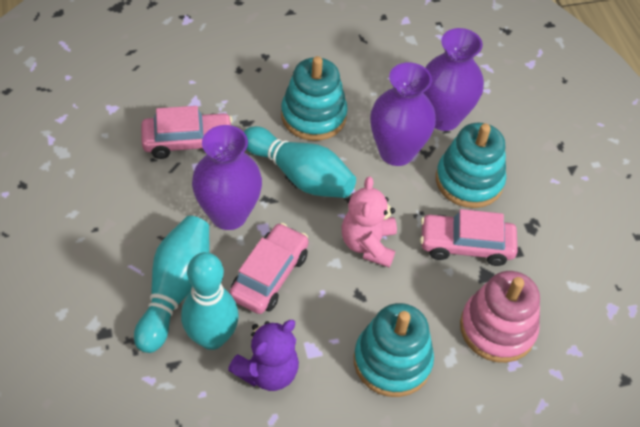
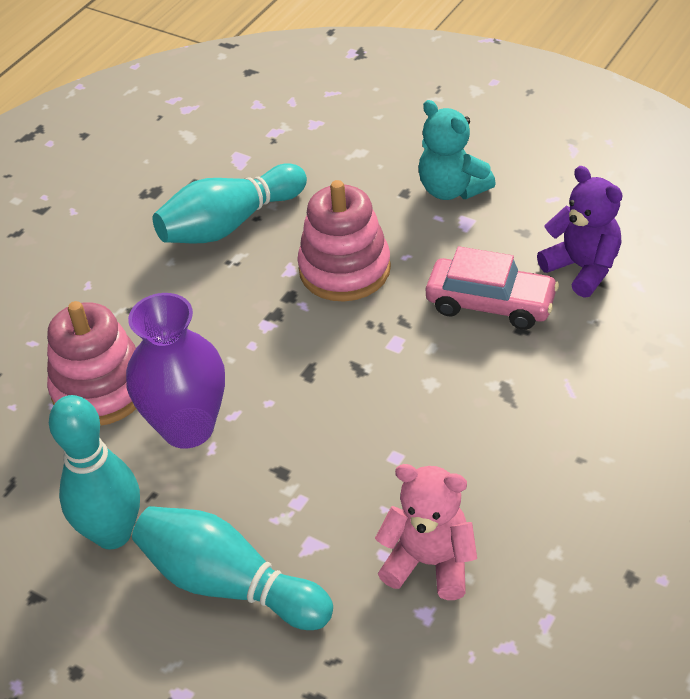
pink car: 3 -> 1
pink stacking toy: 1 -> 2
purple vase: 3 -> 1
turquoise stacking toy: 3 -> 0
turquoise teddy bear: 0 -> 1

